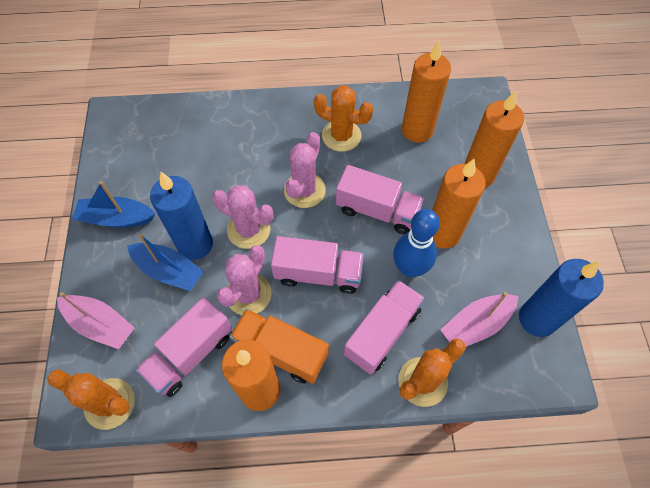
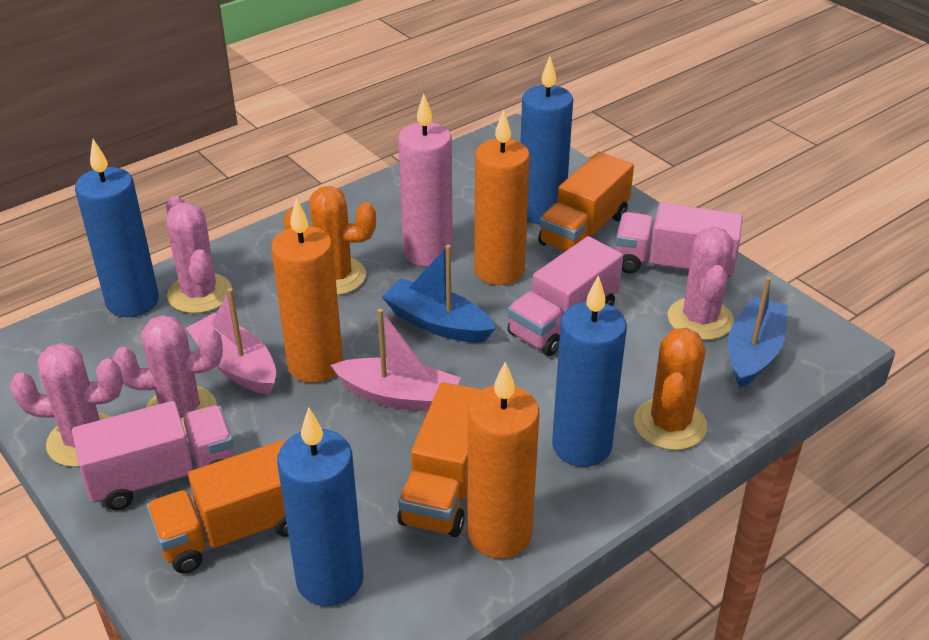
blue bowling pin: 1 -> 0
blue candle: 2 -> 4
orange cactus: 3 -> 2
orange candle: 4 -> 3
orange truck: 1 -> 3
pink cactus: 3 -> 4
pink candle: 0 -> 1
pink truck: 4 -> 3

